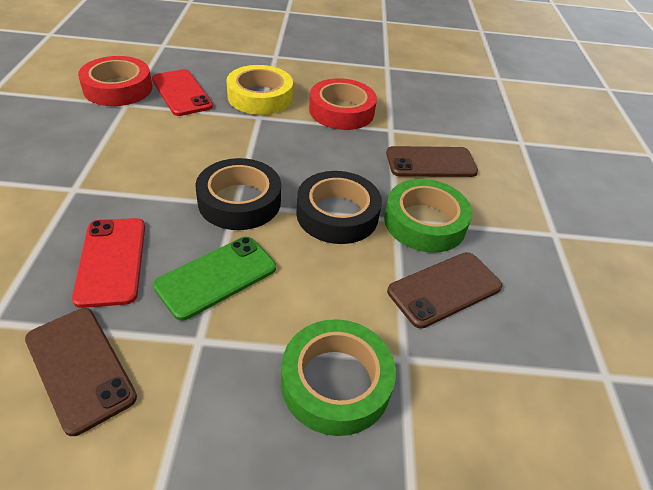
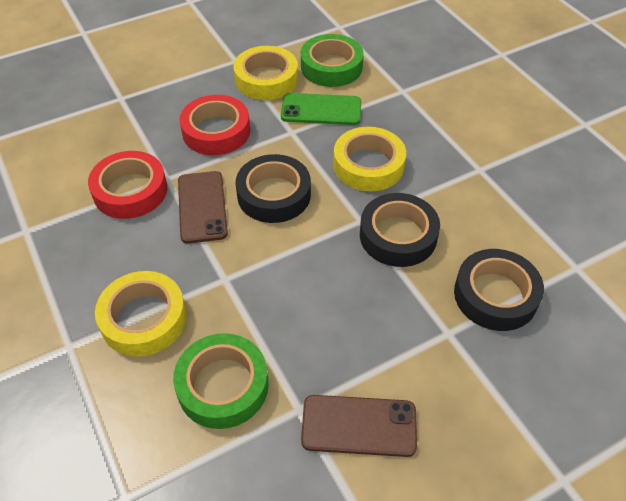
black tape: 2 -> 3
brown phone: 3 -> 2
red phone: 2 -> 0
yellow tape: 1 -> 3

